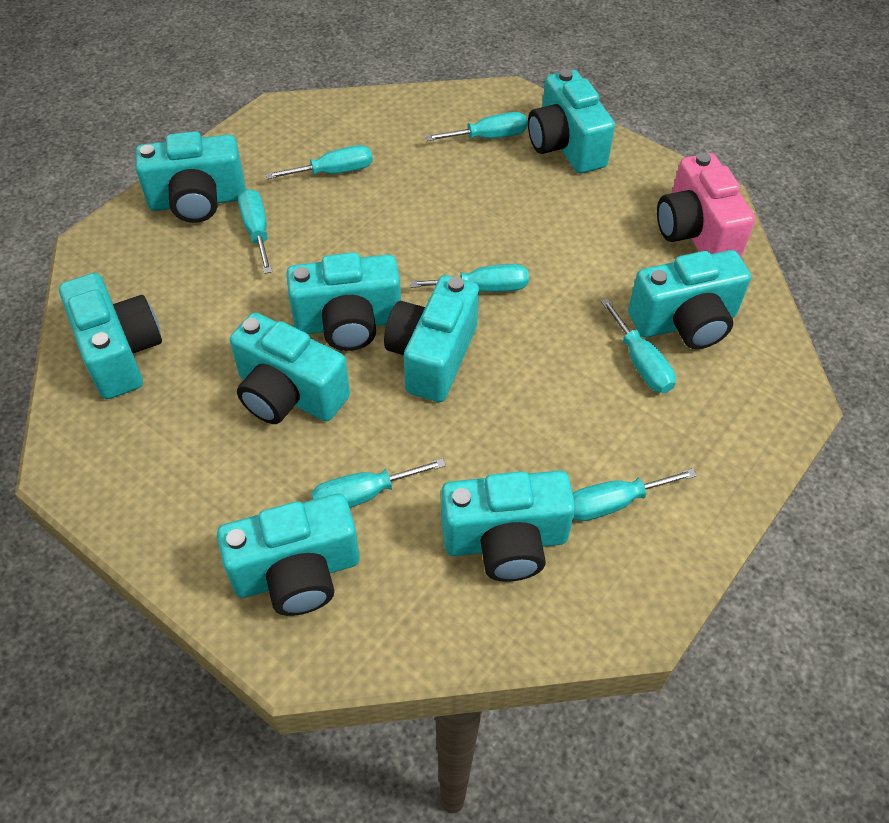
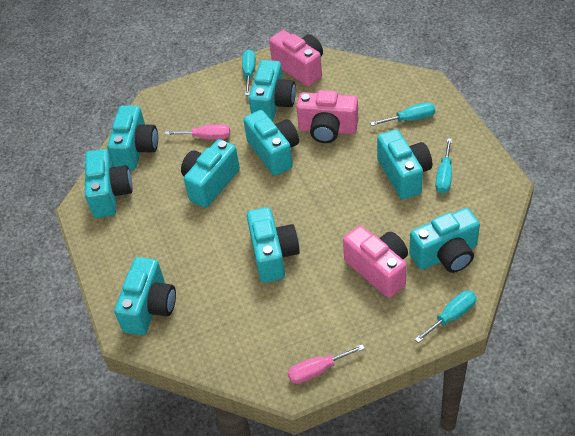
pink camera: 1 -> 3
pink screwdriver: 0 -> 2
turquoise screwdriver: 7 -> 4

